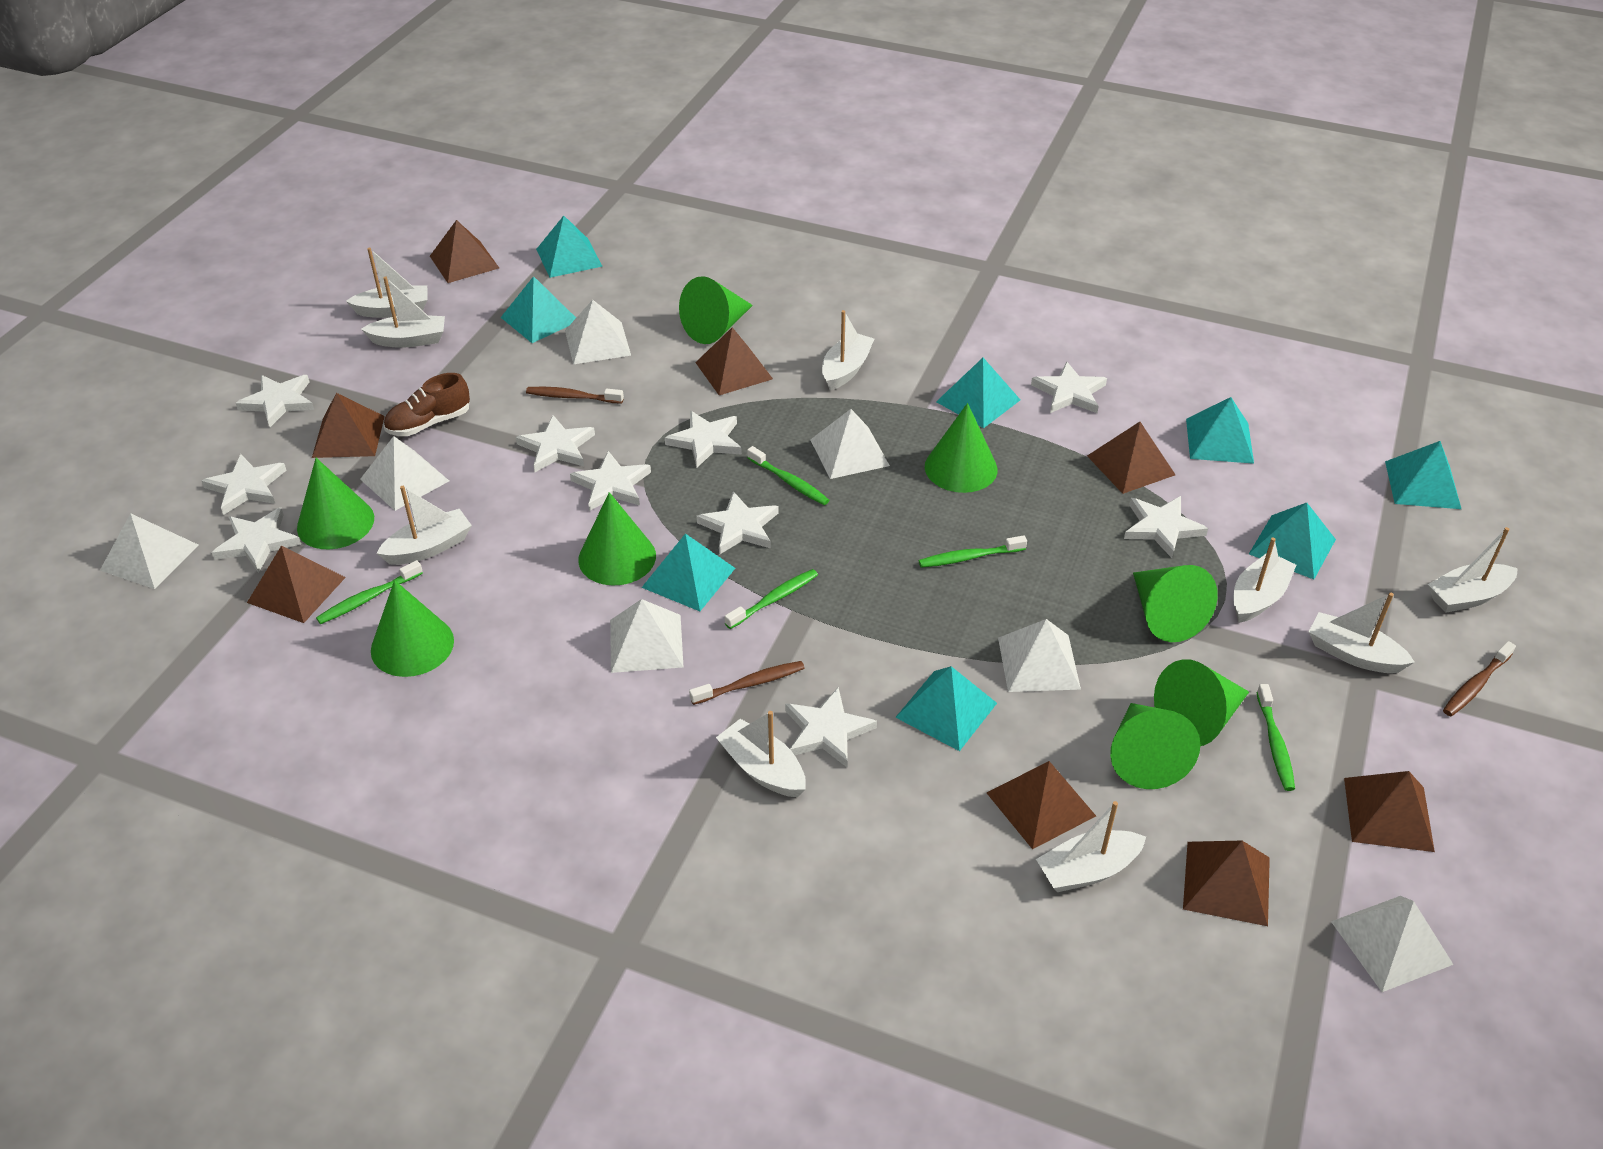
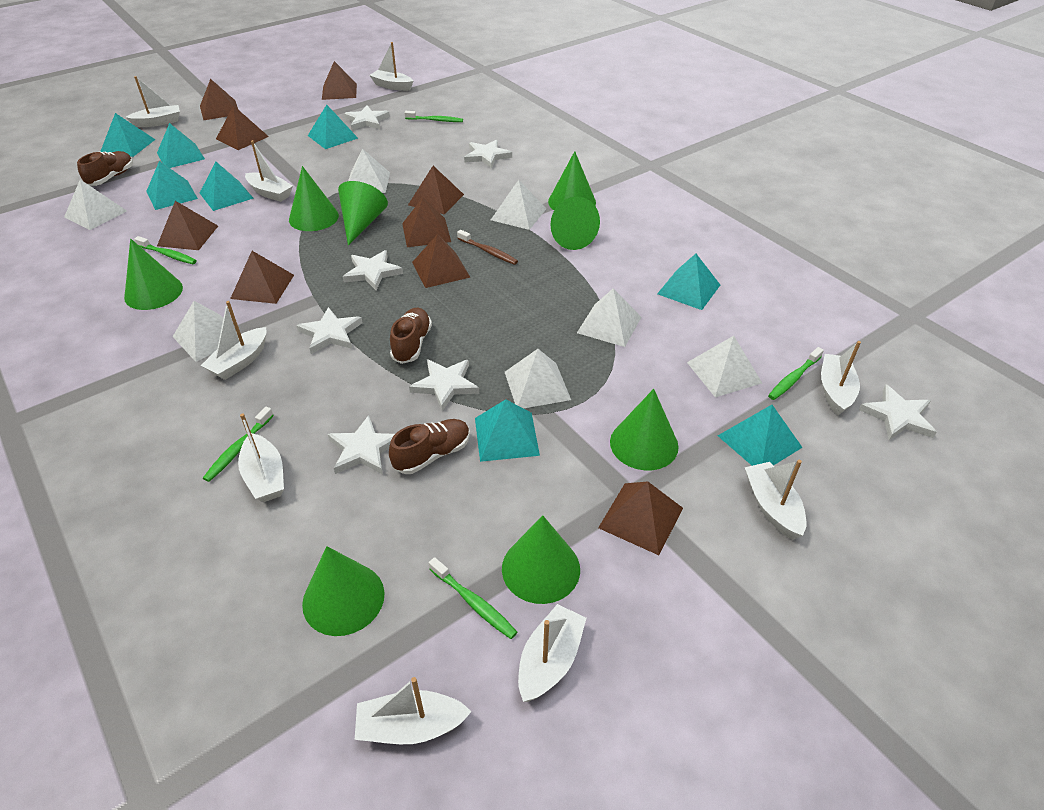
brown pyramid: 8 -> 9
brown shoe: 1 -> 3
brown toothbrush: 3 -> 1
white star: 10 -> 7

